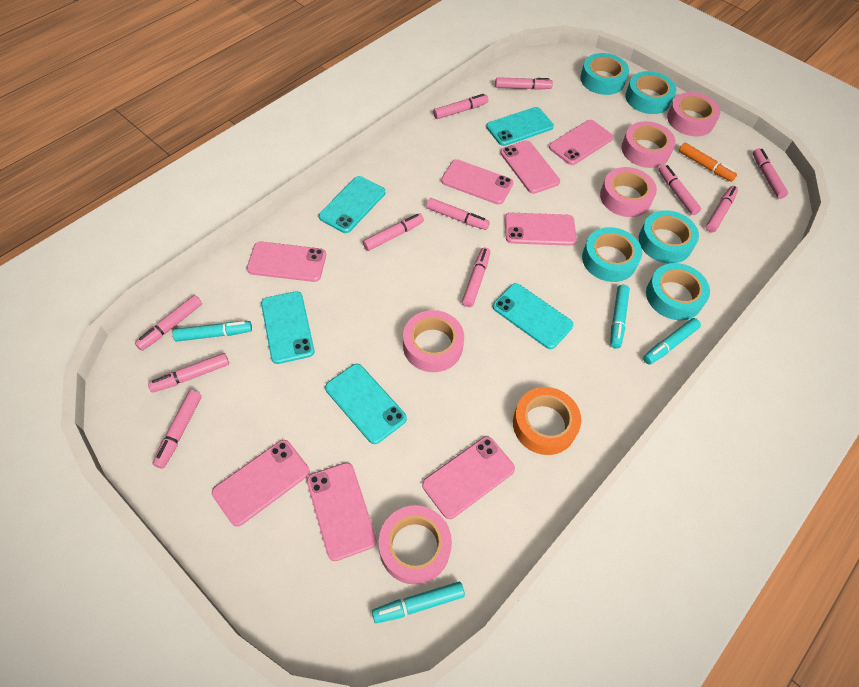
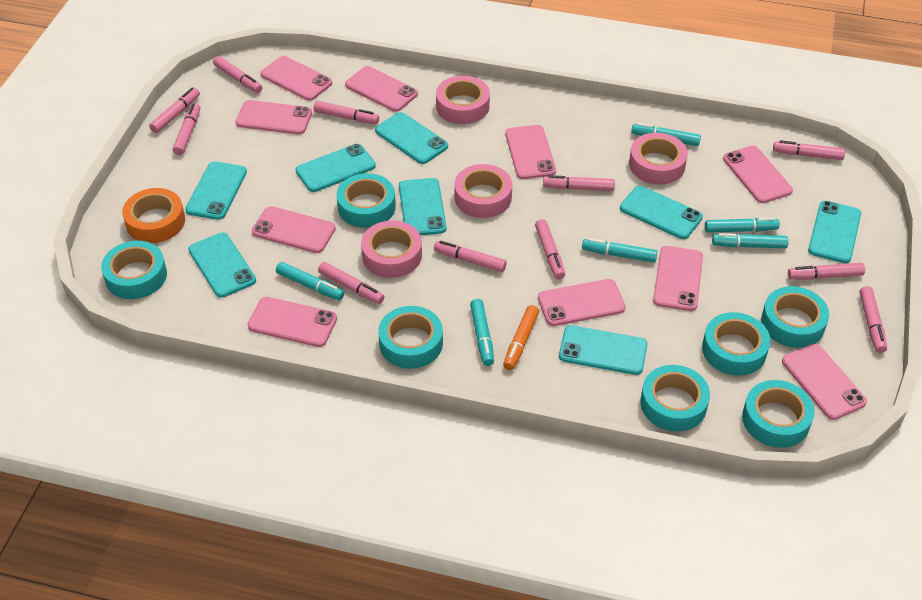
pink phone: 8 -> 10
pink tape: 5 -> 4
turquoise marker: 4 -> 6
turquoise phone: 5 -> 8
turquoise tape: 5 -> 7

